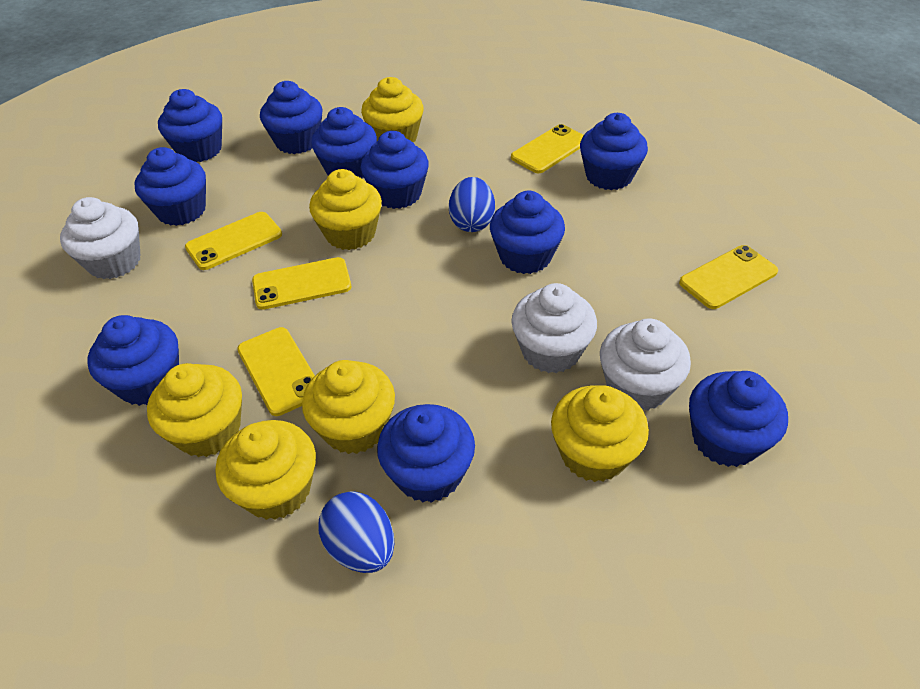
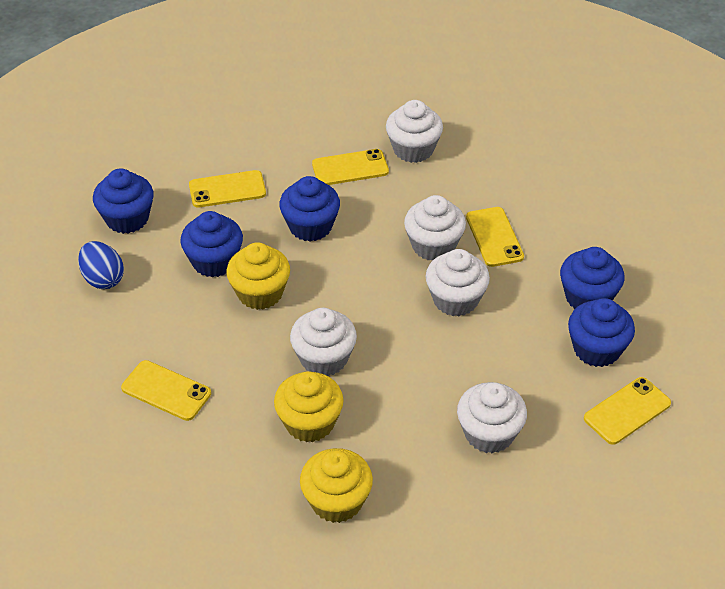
blue cupcake: 10 -> 5
blue egg: 2 -> 1
white cupcake: 3 -> 5
yellow cupcake: 6 -> 3

